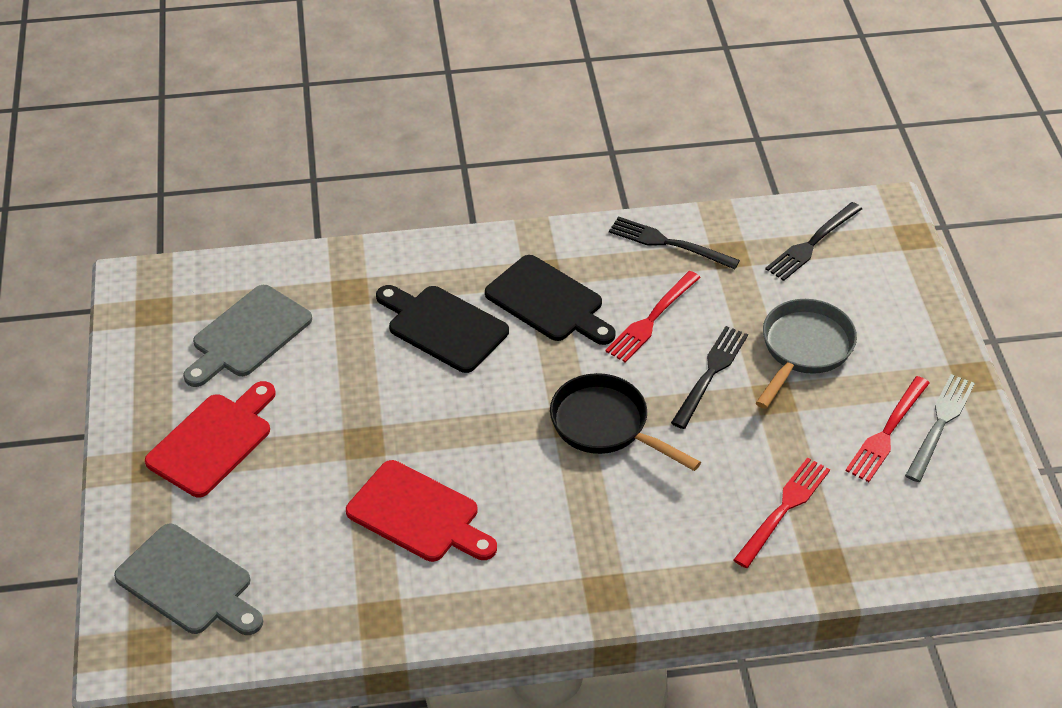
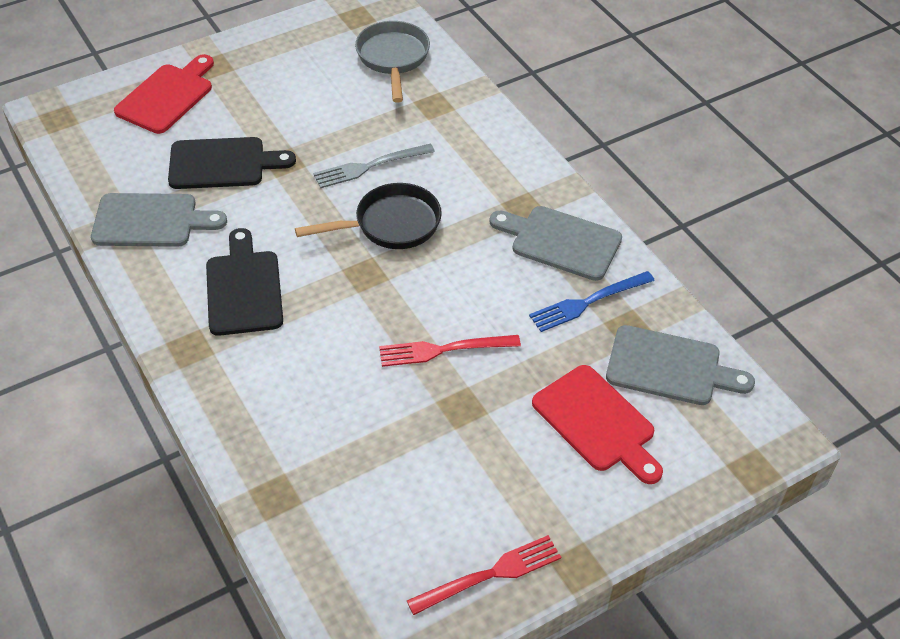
black fork: 3 -> 0
blue fork: 0 -> 1
grey cutting board: 2 -> 3
red fork: 3 -> 2

